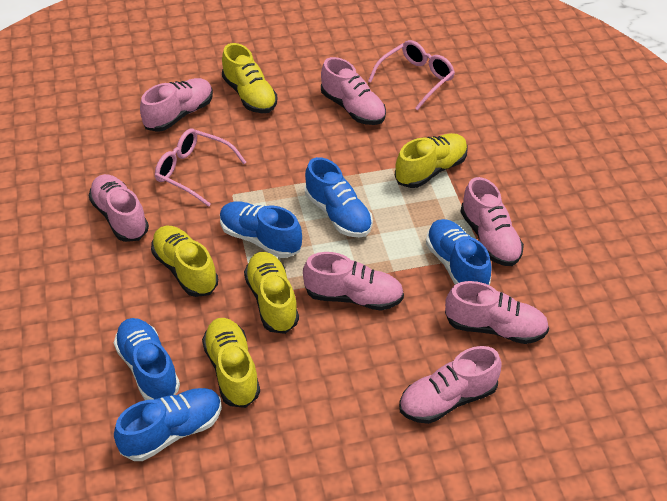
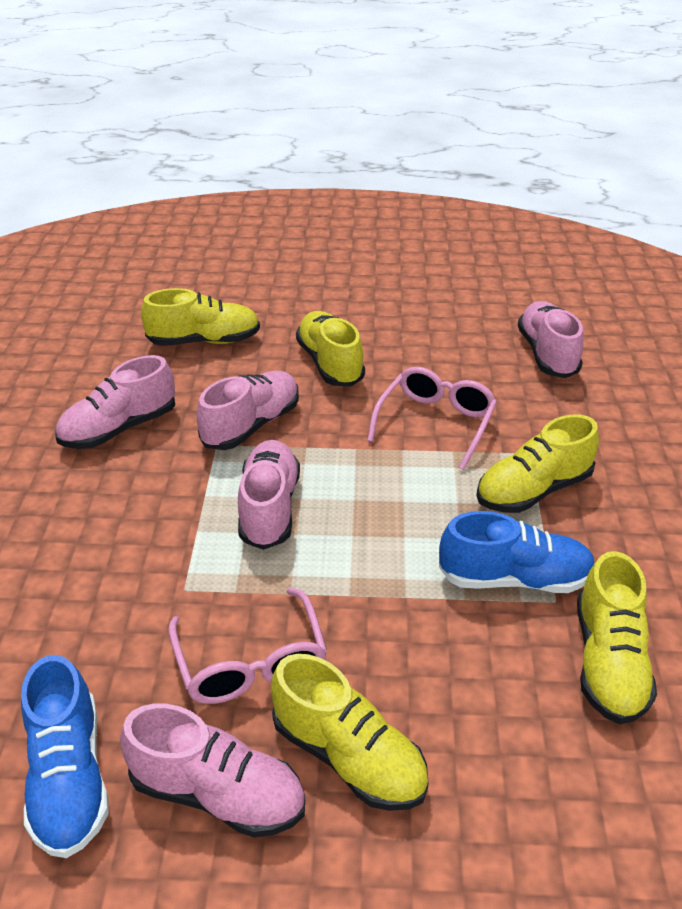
blue shoe: 5 -> 2
pink shoe: 7 -> 5

